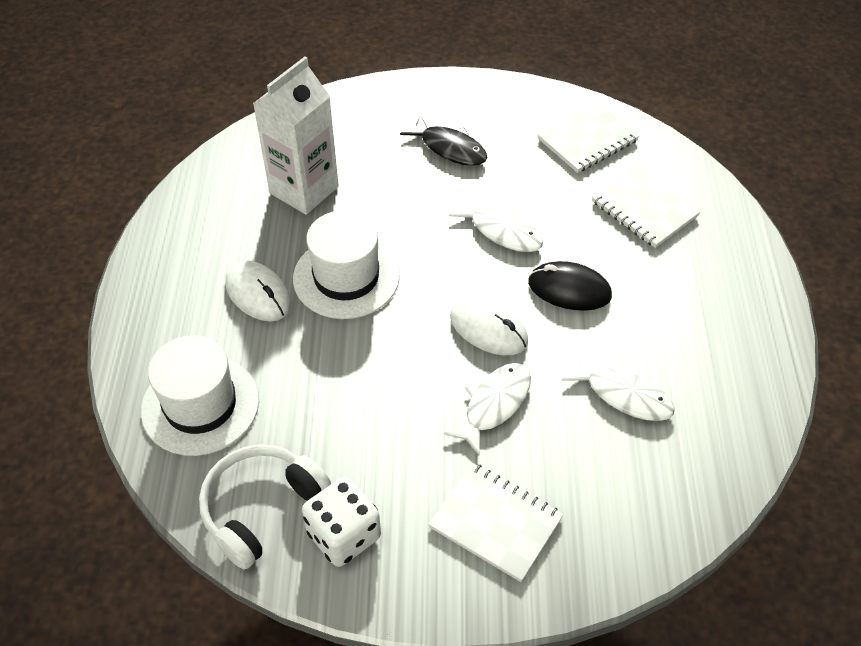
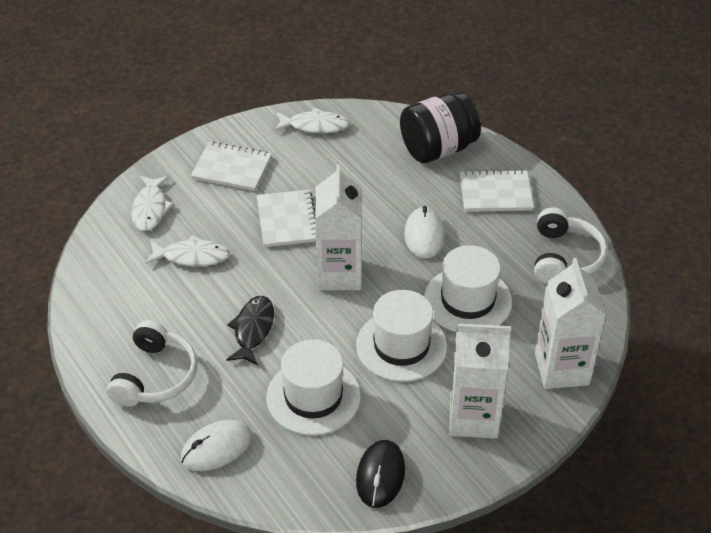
black jar: 0 -> 1
white carton: 1 -> 3
white dice: 1 -> 0
white hat: 2 -> 3
white headphones: 1 -> 2

